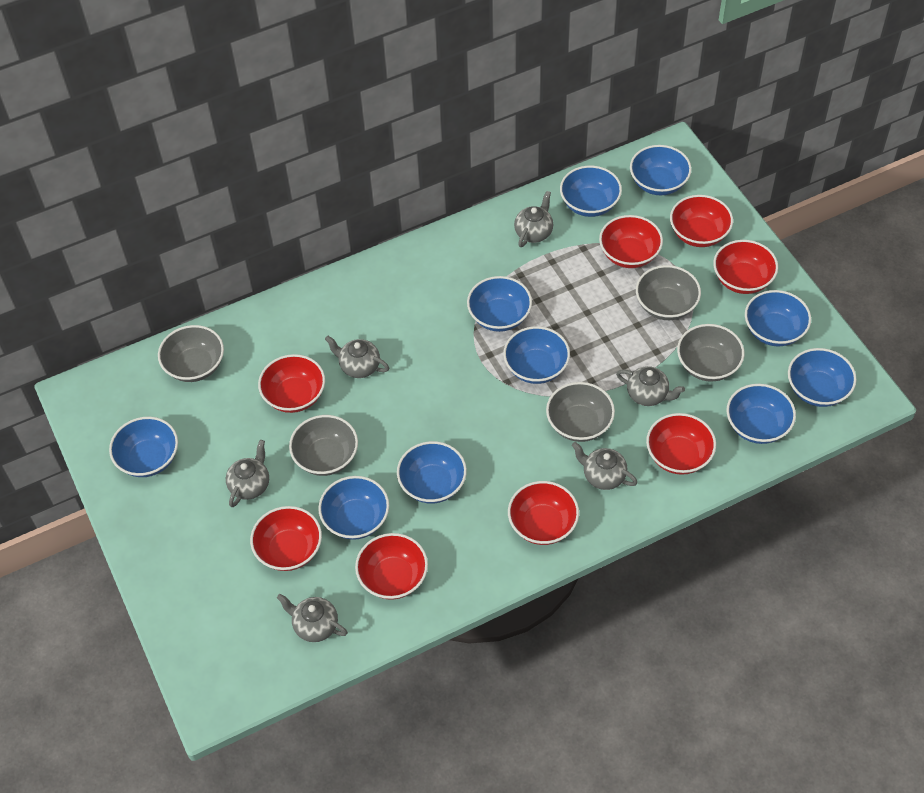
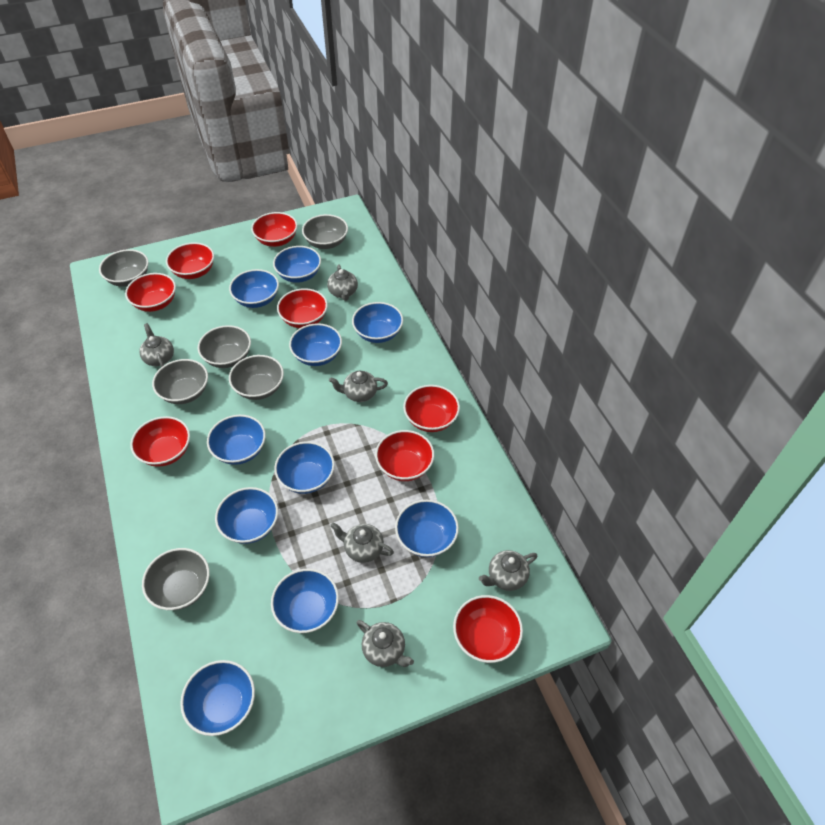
grey bowl: 5 -> 6

